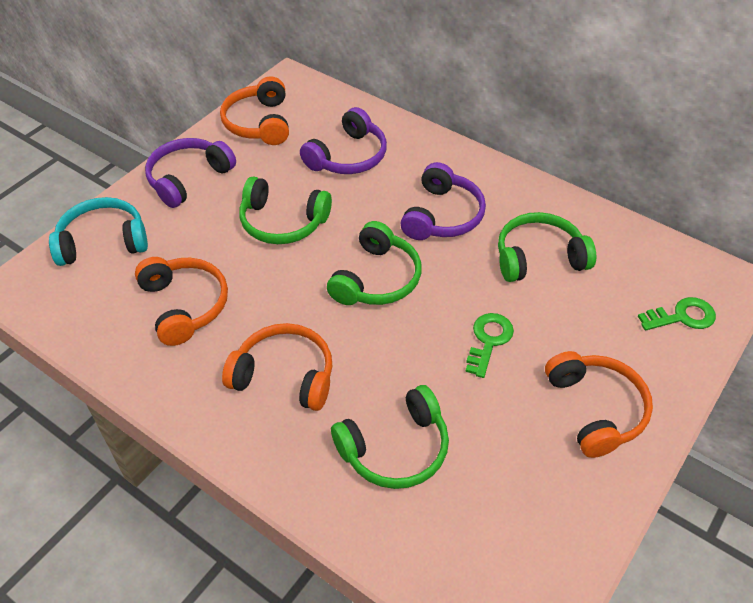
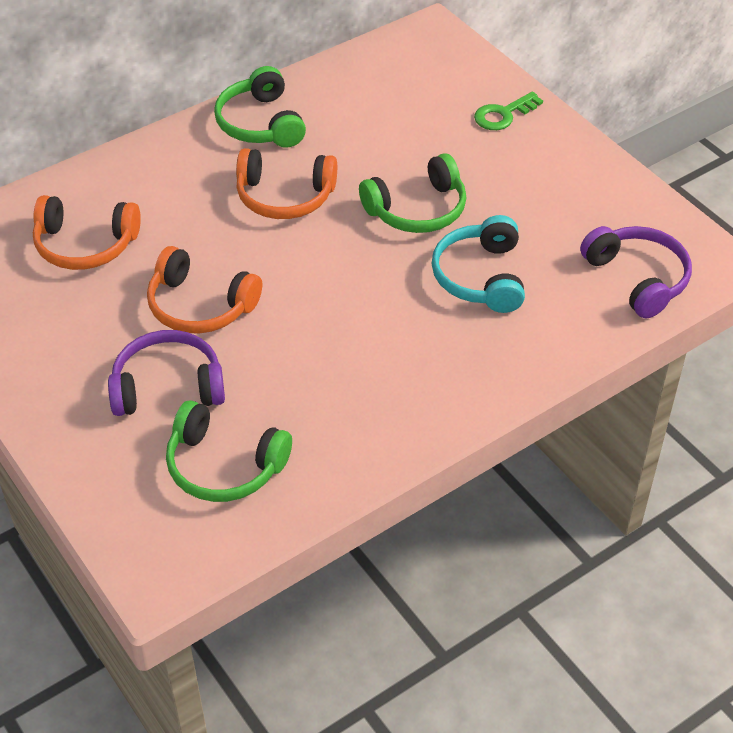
green headphones: 4 -> 3
green key: 2 -> 1
orange headphones: 4 -> 3
purple headphones: 3 -> 2

